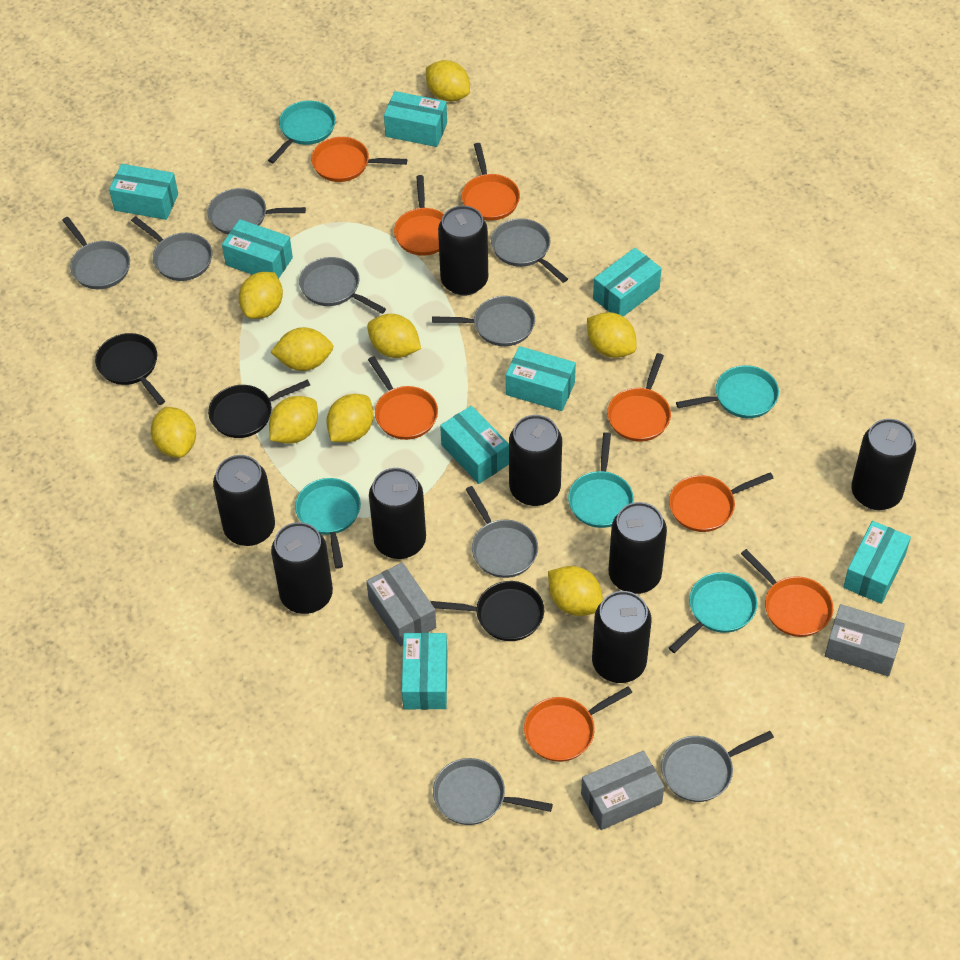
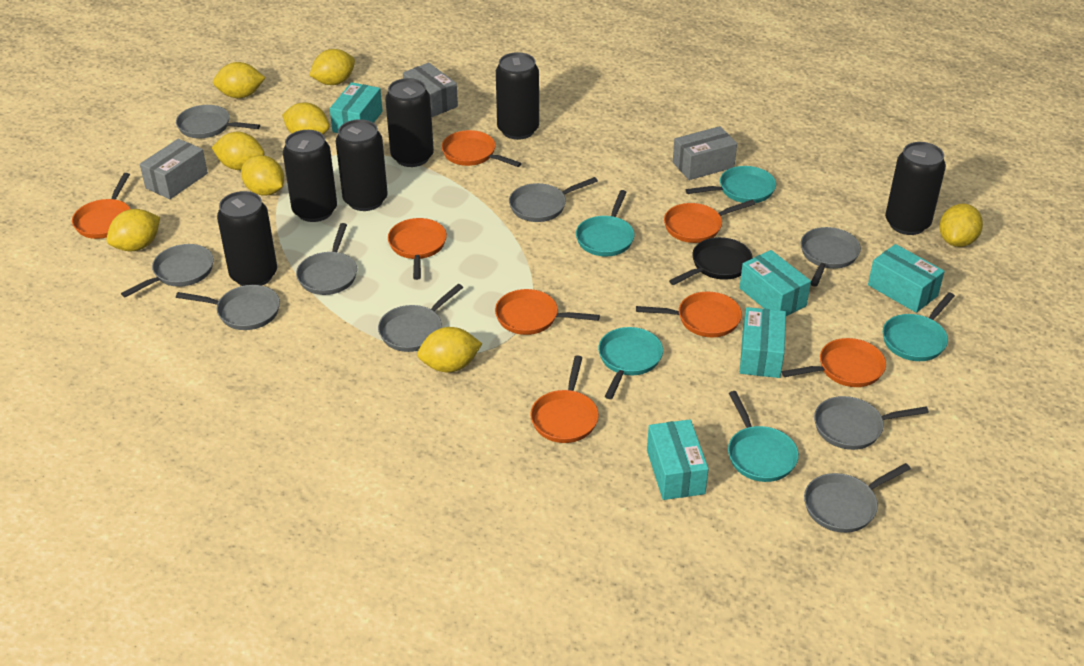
black can: 8 -> 6
black pan: 3 -> 1
turquoise box: 8 -> 5
yellow lemon: 9 -> 8

